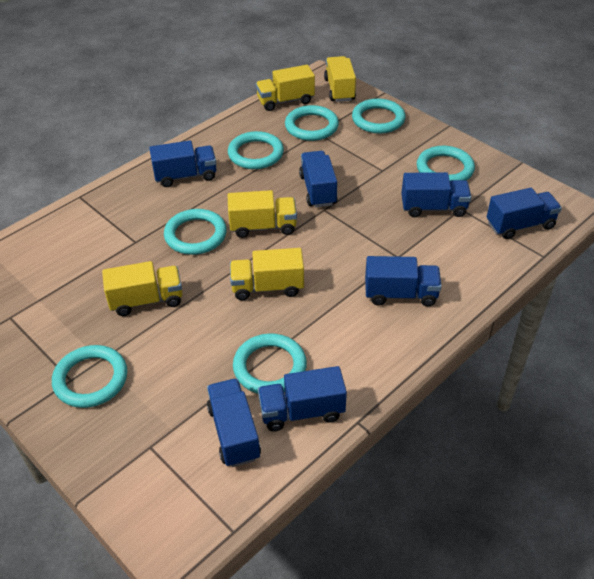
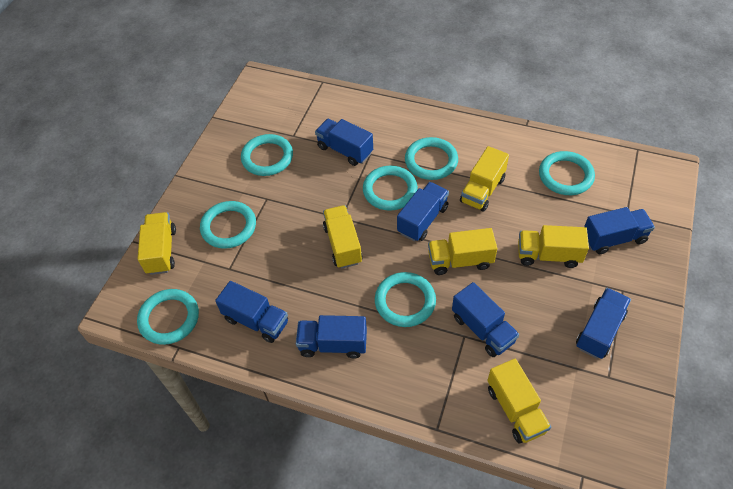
yellow truck: 5 -> 6

